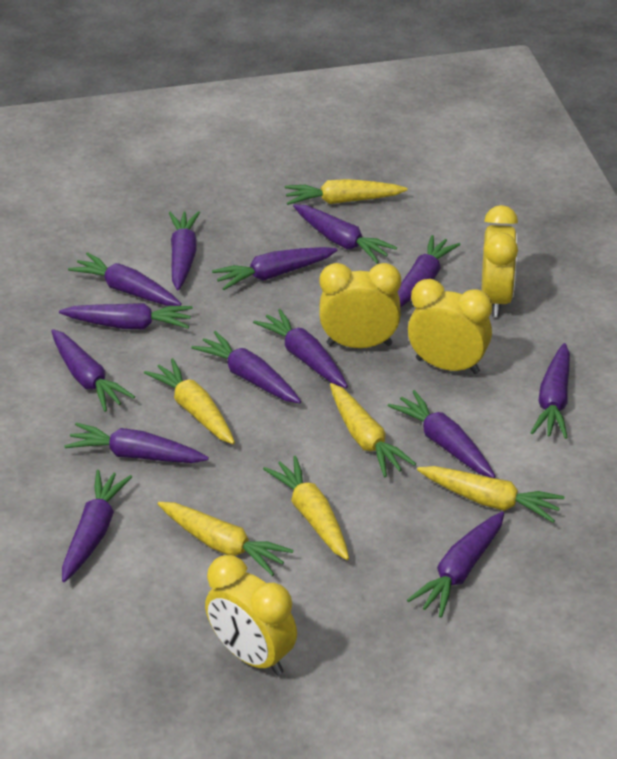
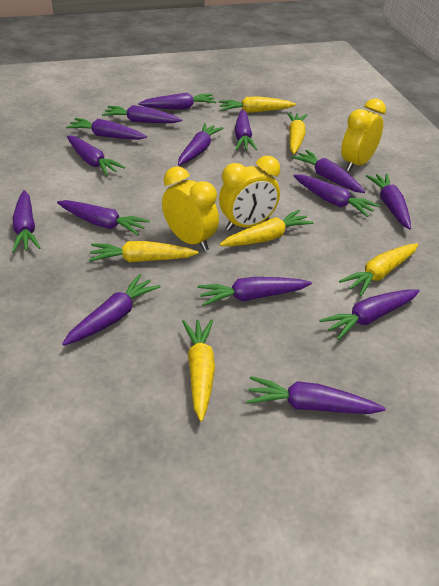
purple carrot: 14 -> 15
yellow clock: 4 -> 3

